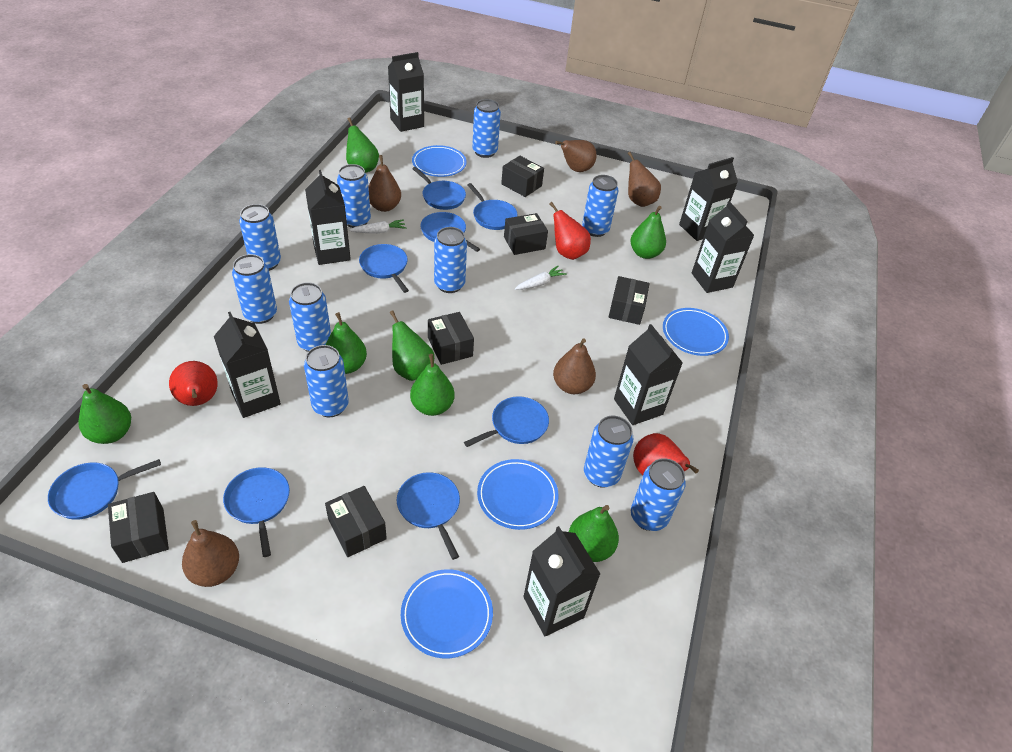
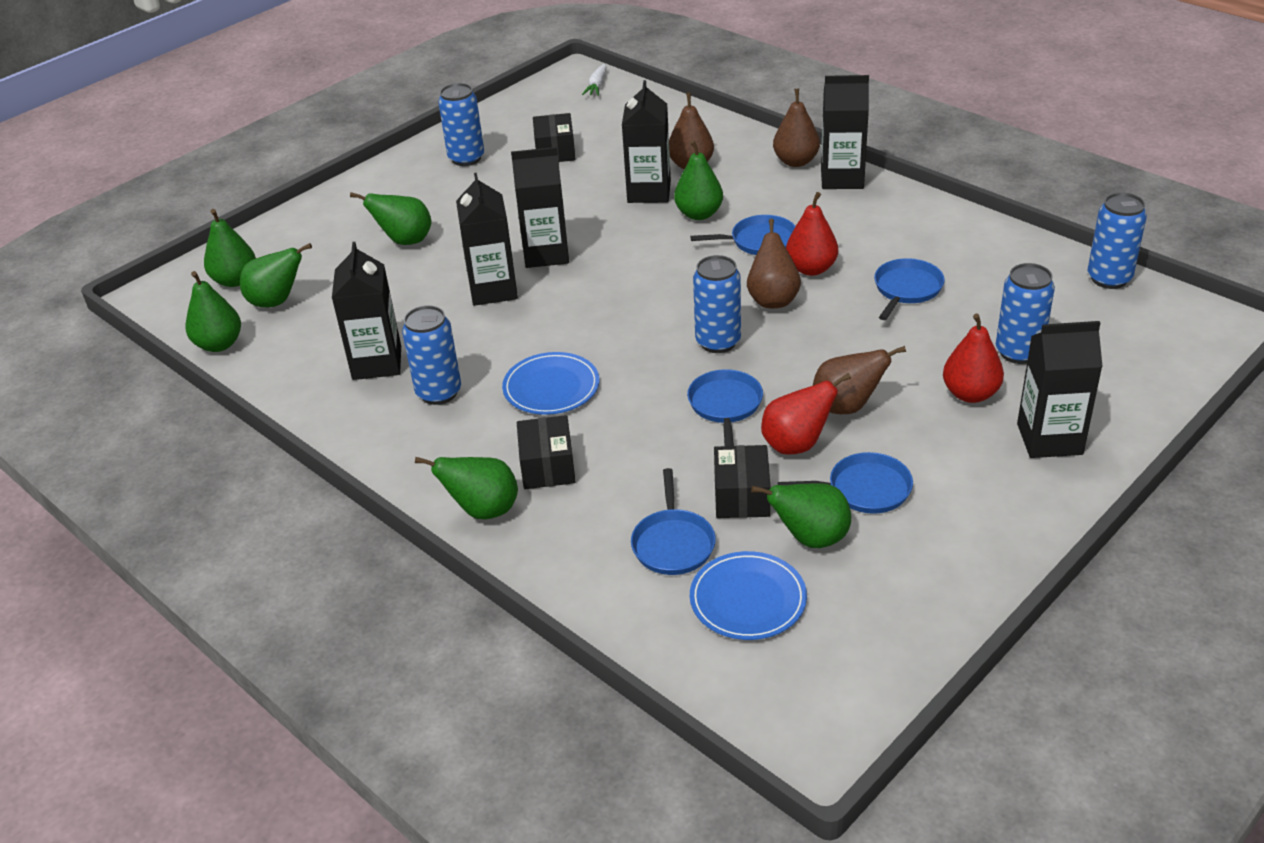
black box: 6 -> 3
black carton: 7 -> 6
blue can: 10 -> 5
blue pan: 8 -> 5
blue plate: 4 -> 2
brown pear: 5 -> 4
white carrot: 2 -> 1

